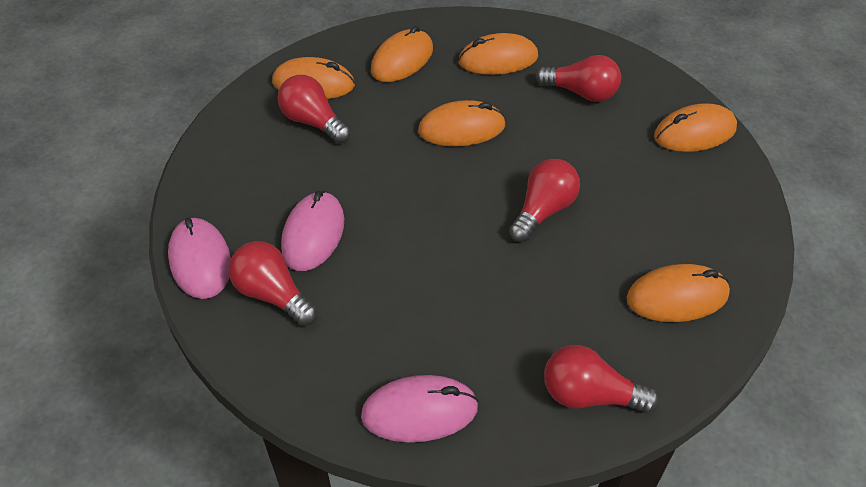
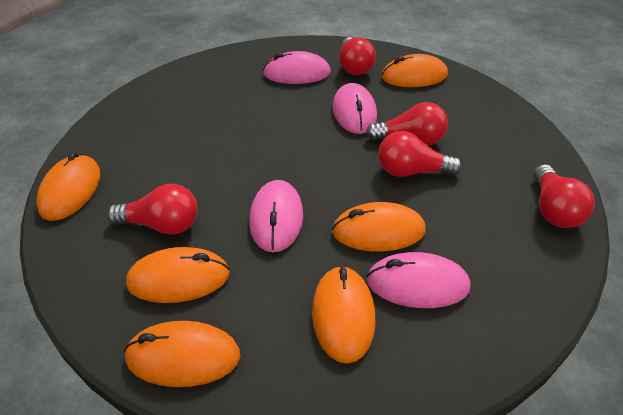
pink mouse: 3 -> 4

